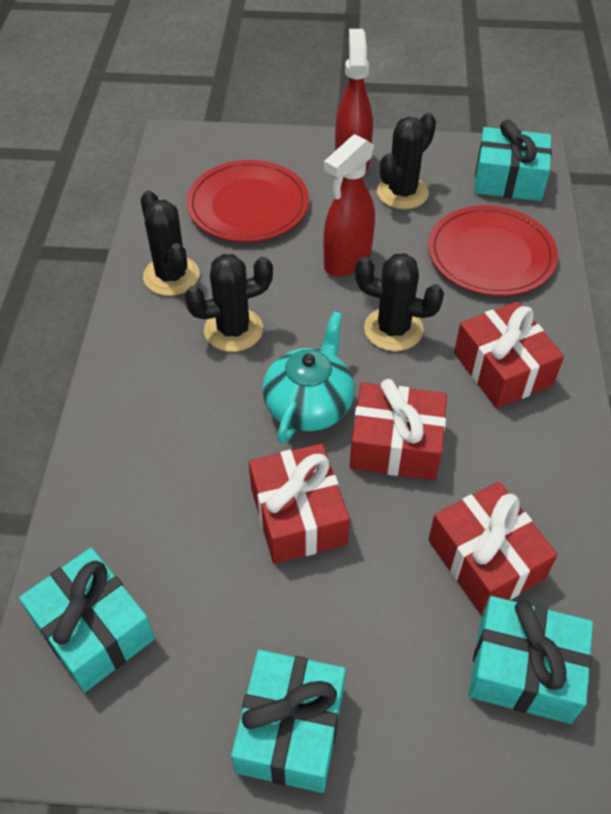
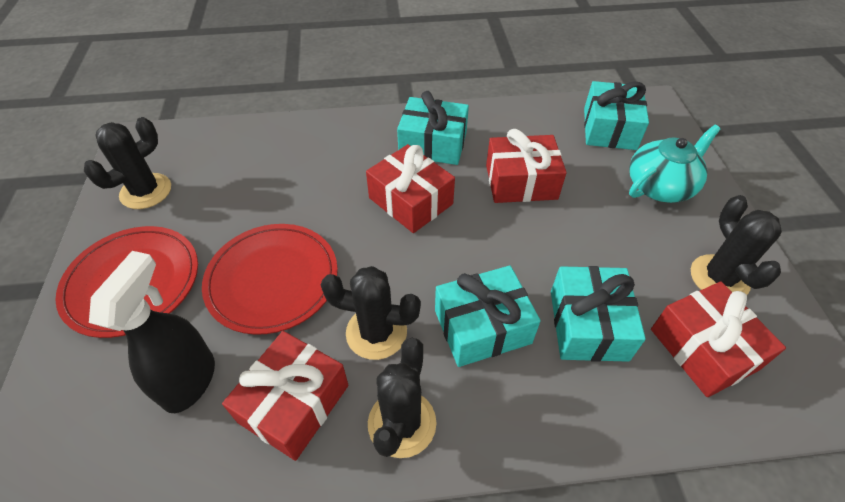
black spray bottle: 0 -> 1
red spray bottle: 2 -> 0

